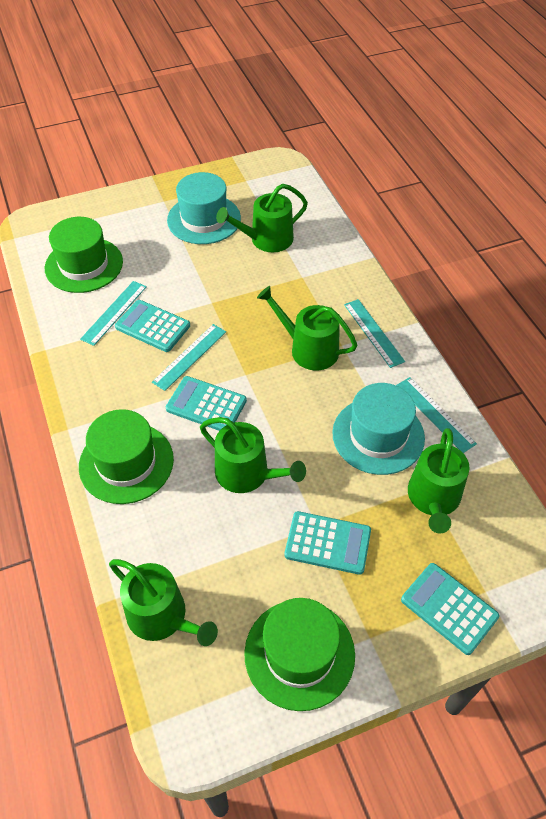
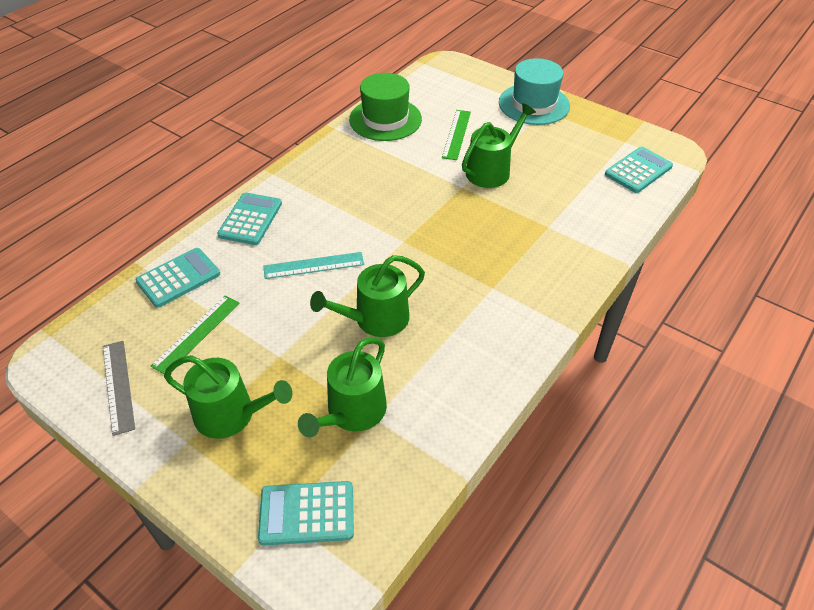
green hat: 3 -> 1
green ruler: 0 -> 2
green watering can: 5 -> 4
grey ruler: 0 -> 1
turquoise hat: 2 -> 1
turquoise ruler: 4 -> 1

